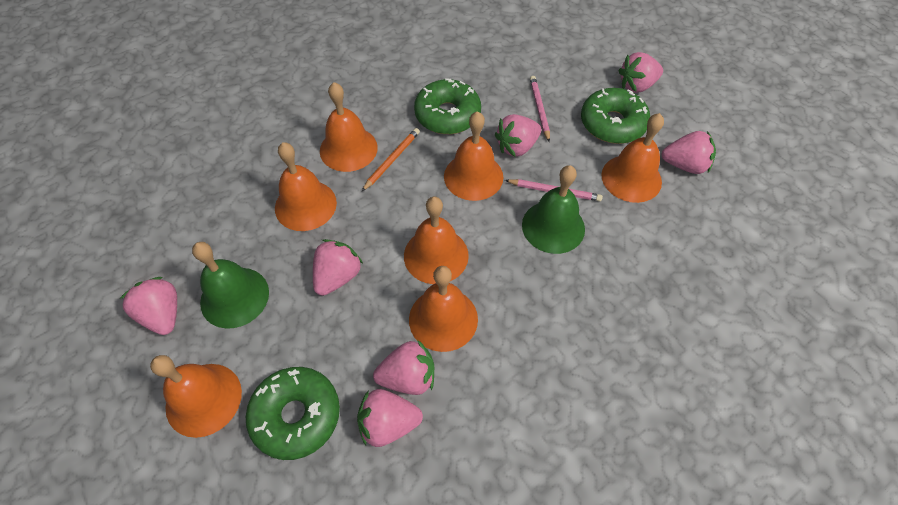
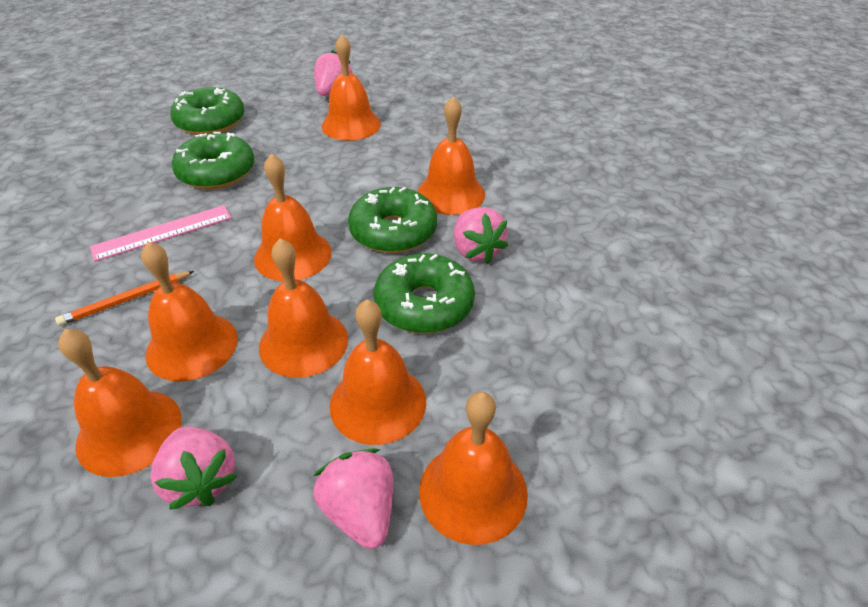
green bell: 2 -> 0
green donut: 3 -> 4
orange bell: 7 -> 8
pink pencil: 2 -> 0
pink ruler: 0 -> 1
pink strawberry: 7 -> 4

